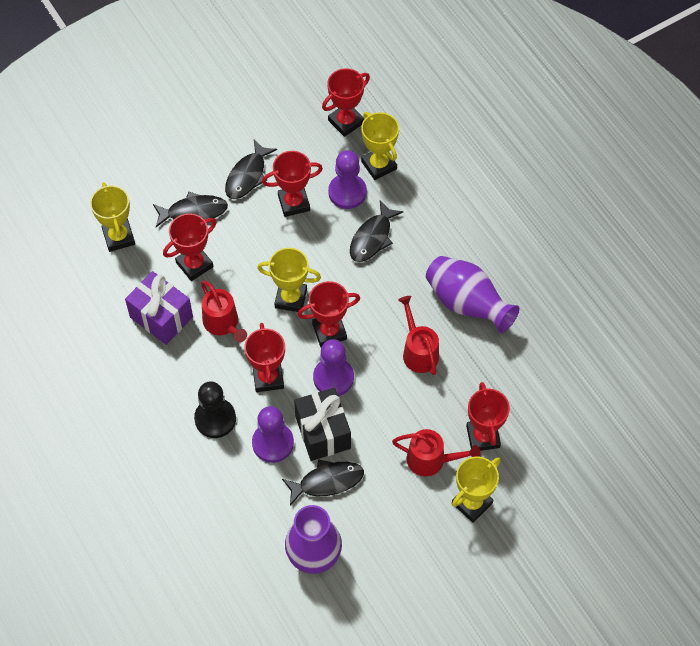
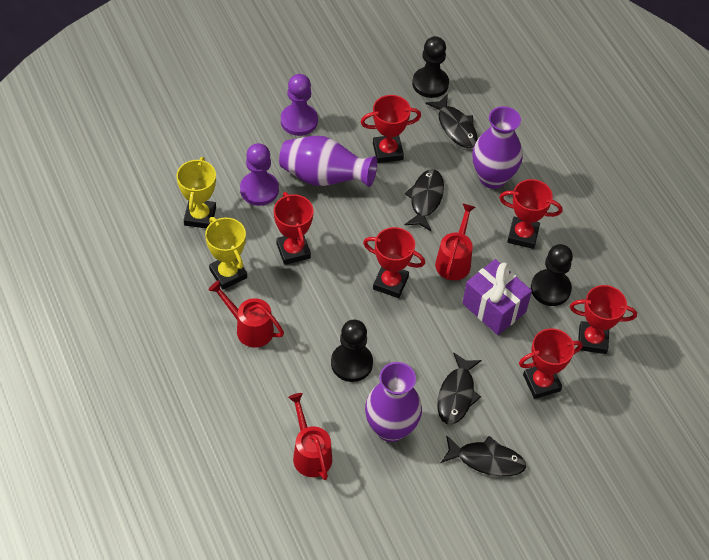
black gift: 1 -> 0
black pawn: 1 -> 3
purple pawn: 3 -> 2
purple vase: 2 -> 3
yellow trophy: 4 -> 2

